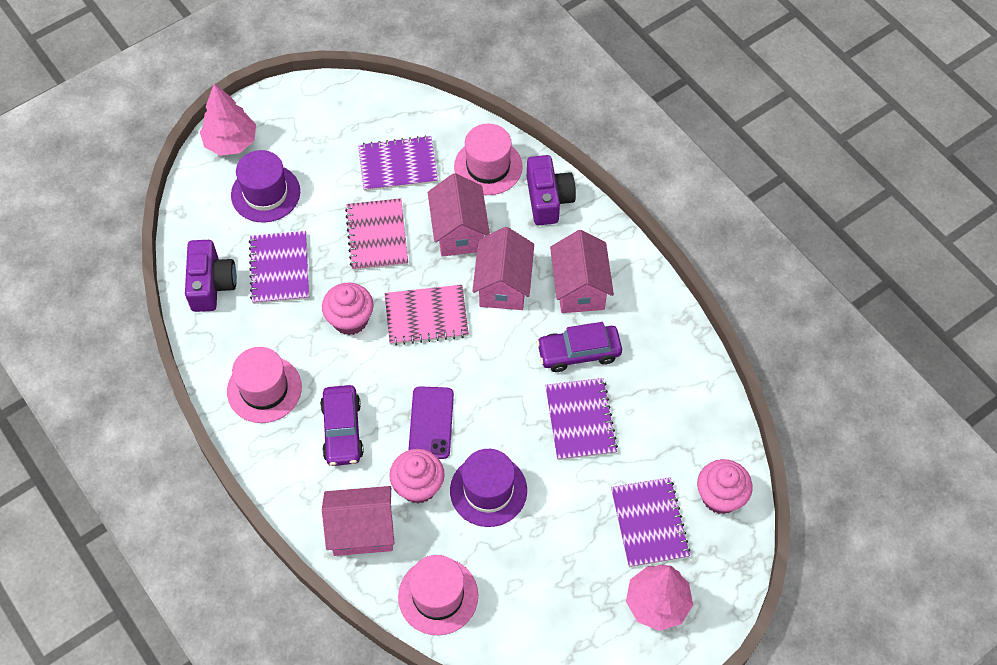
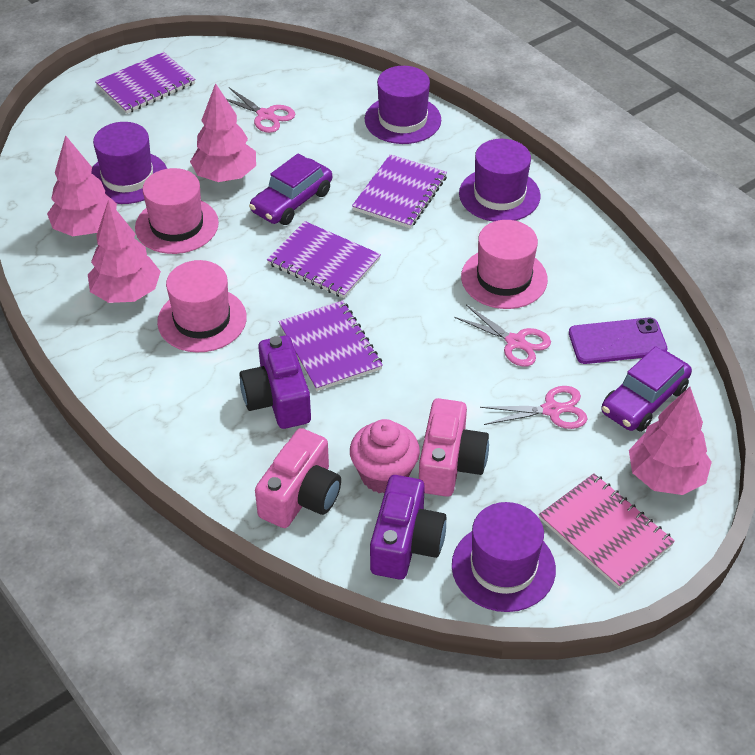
pink camera: 0 -> 2
pink cupcake: 3 -> 1
pink house: 4 -> 0
pink notebook: 2 -> 1
pink scissors: 0 -> 3
pink tree: 2 -> 4
purple hat: 2 -> 4

